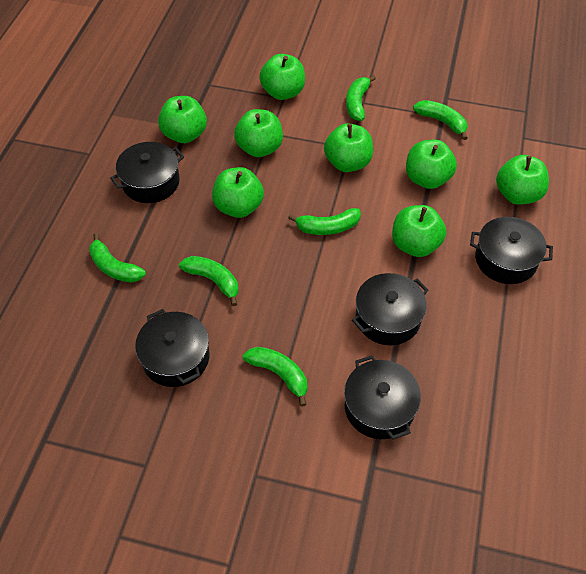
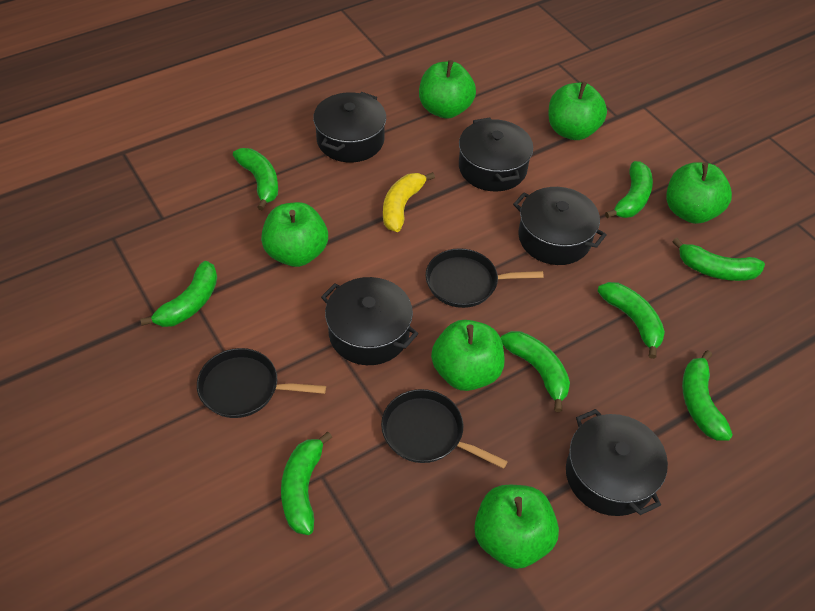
black pan: 0 -> 3
green apple: 8 -> 6
green banana: 6 -> 8
yellow banana: 0 -> 1

